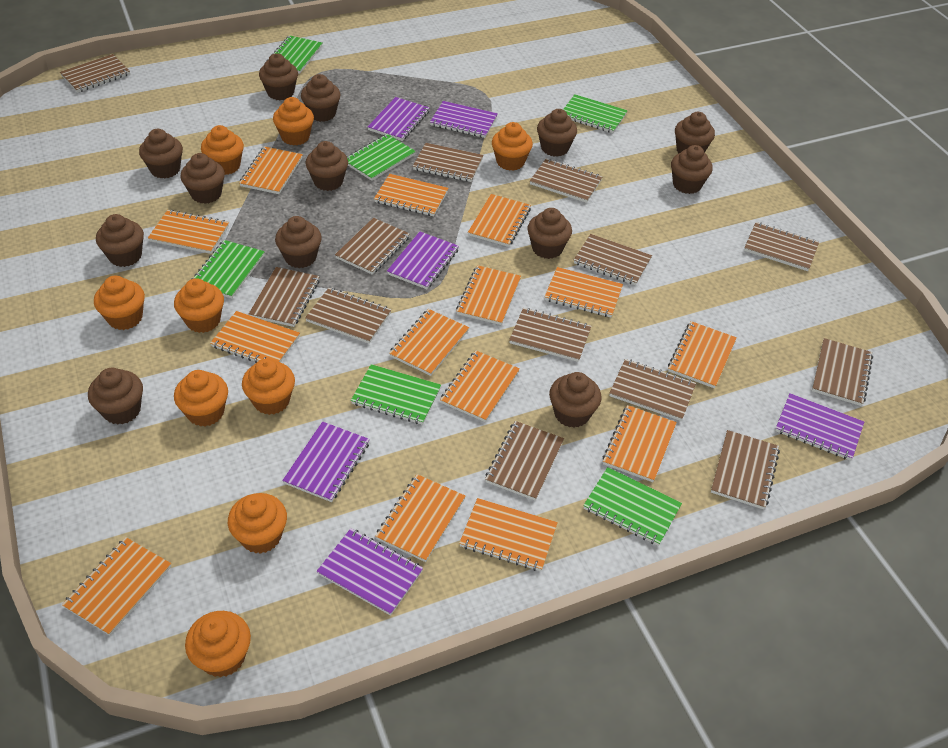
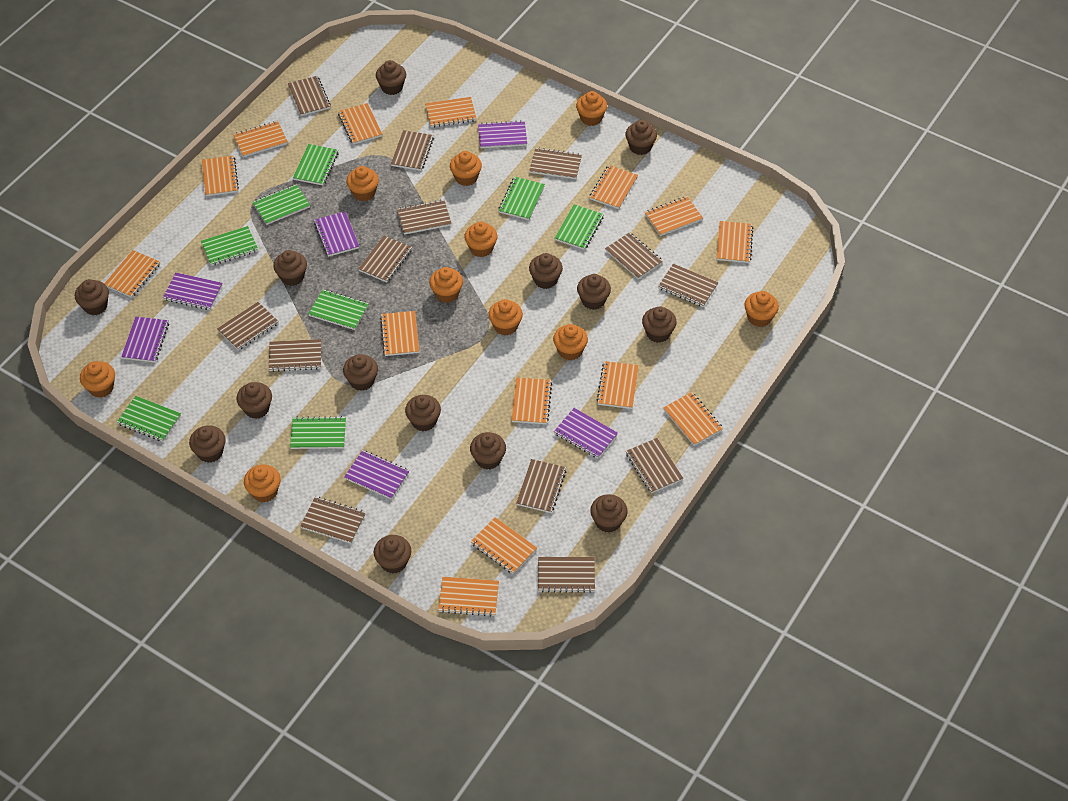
brown cupcake: 13 -> 14
green notebook: 6 -> 8
orange cupcake: 9 -> 10

